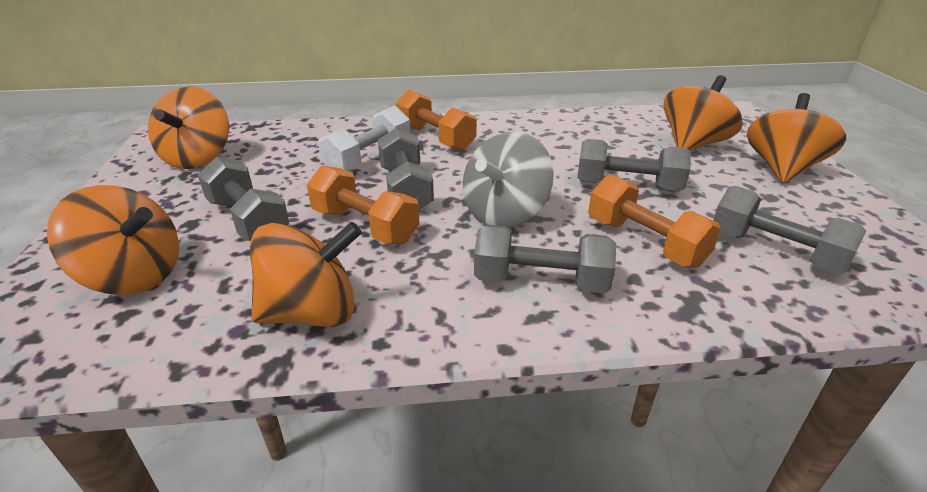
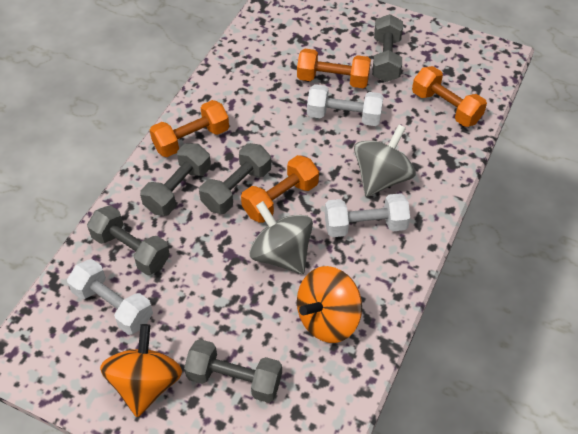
grey spinning top: 1 -> 2
orange dumbbell: 3 -> 4
orange spinning top: 5 -> 2
white dumbbell: 1 -> 3

